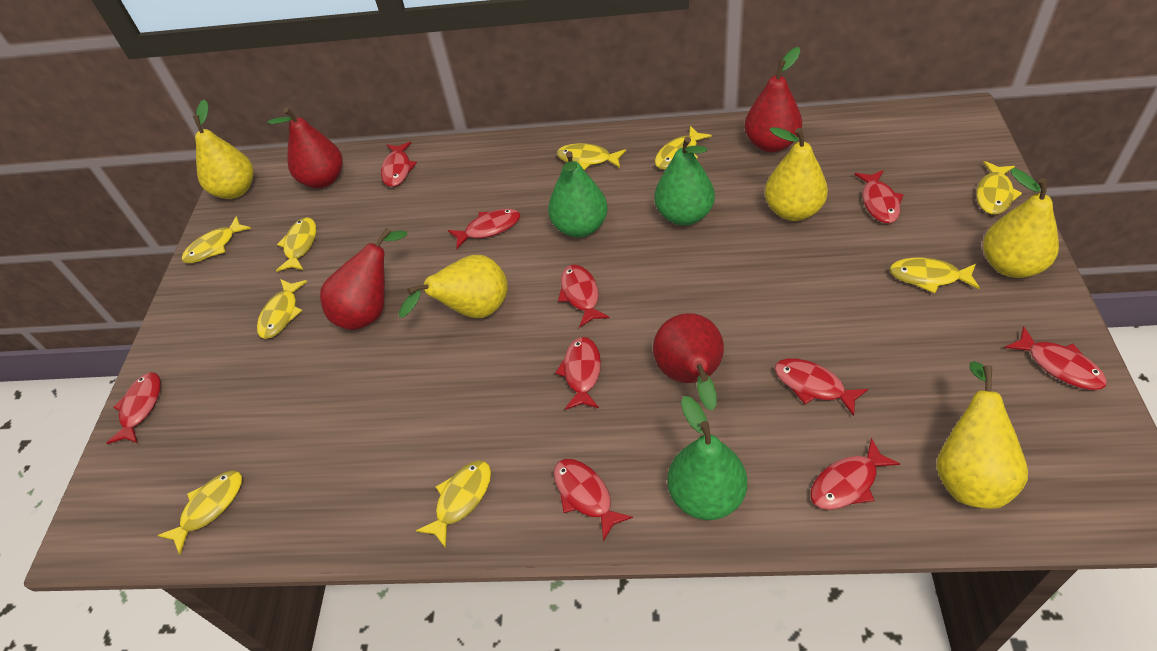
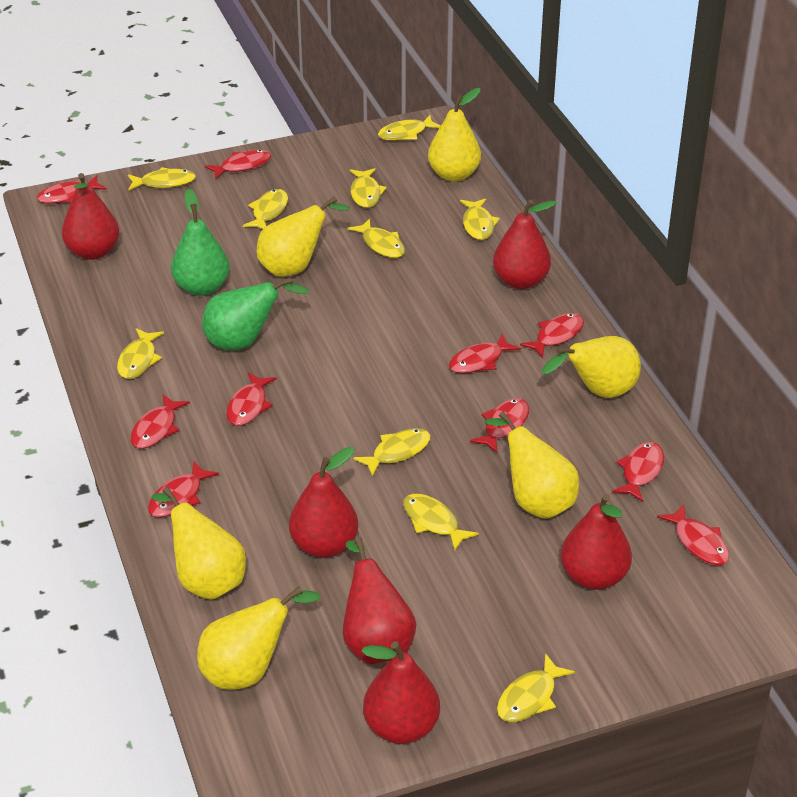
green pear: 3 -> 2
red pear: 4 -> 6
yellow fish: 9 -> 10
yellow pear: 5 -> 6

